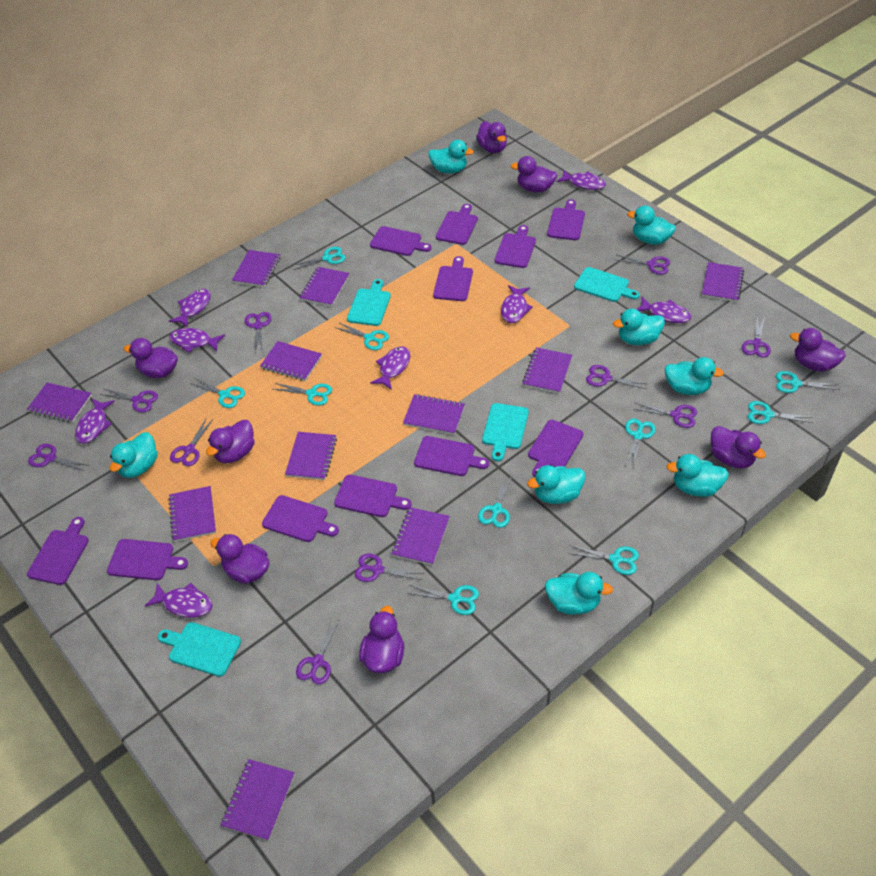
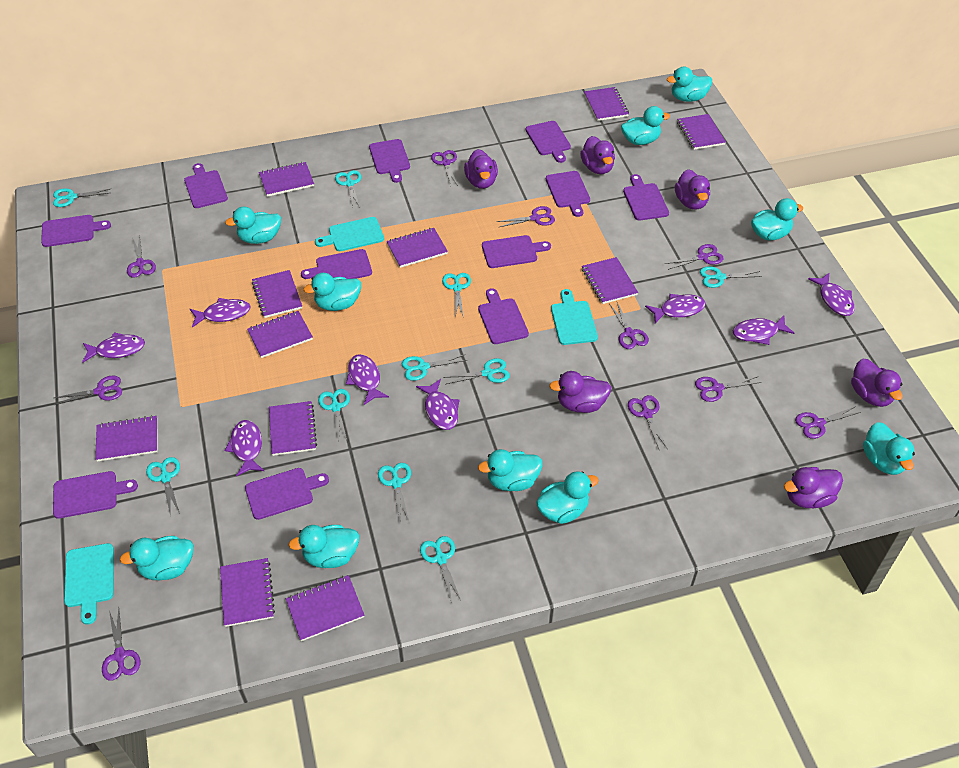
purple duck: 8 -> 6
turquoise cutting board: 4 -> 3
turquoise duck: 8 -> 10

